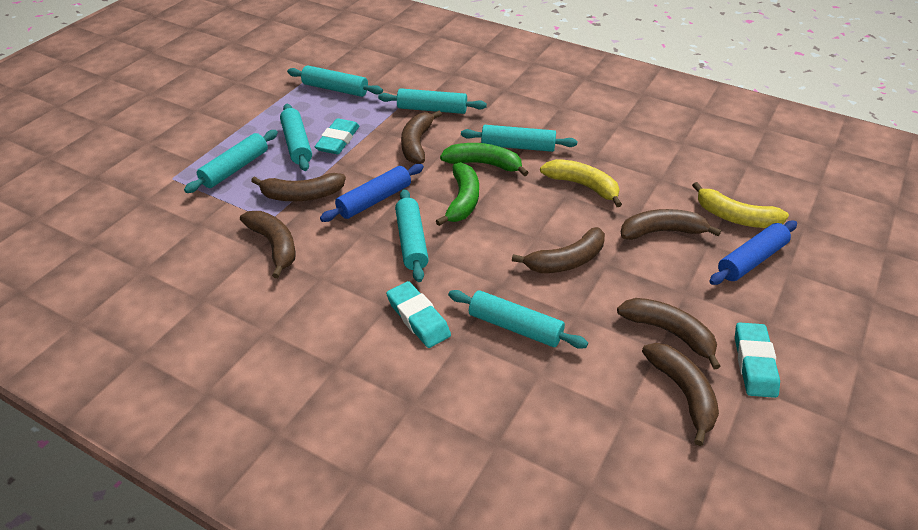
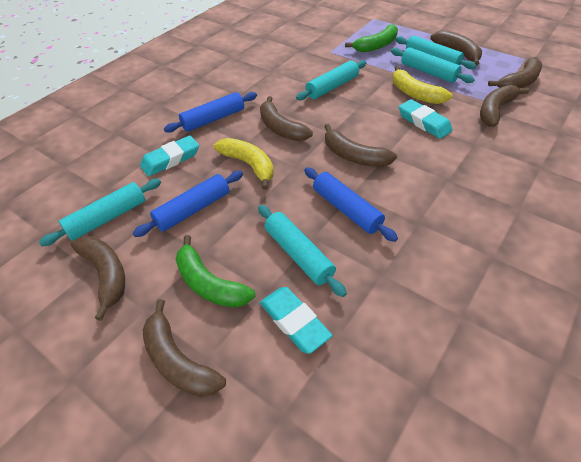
blue rolling pin: 2 -> 3
turquoise rolling pin: 7 -> 5

